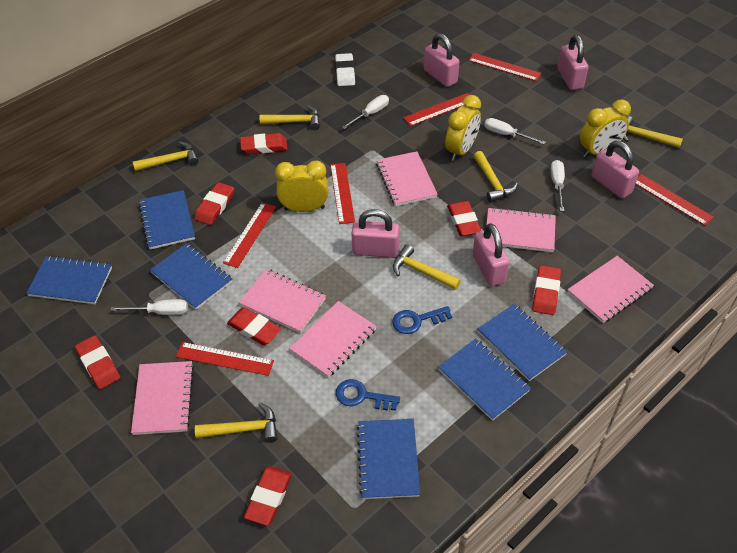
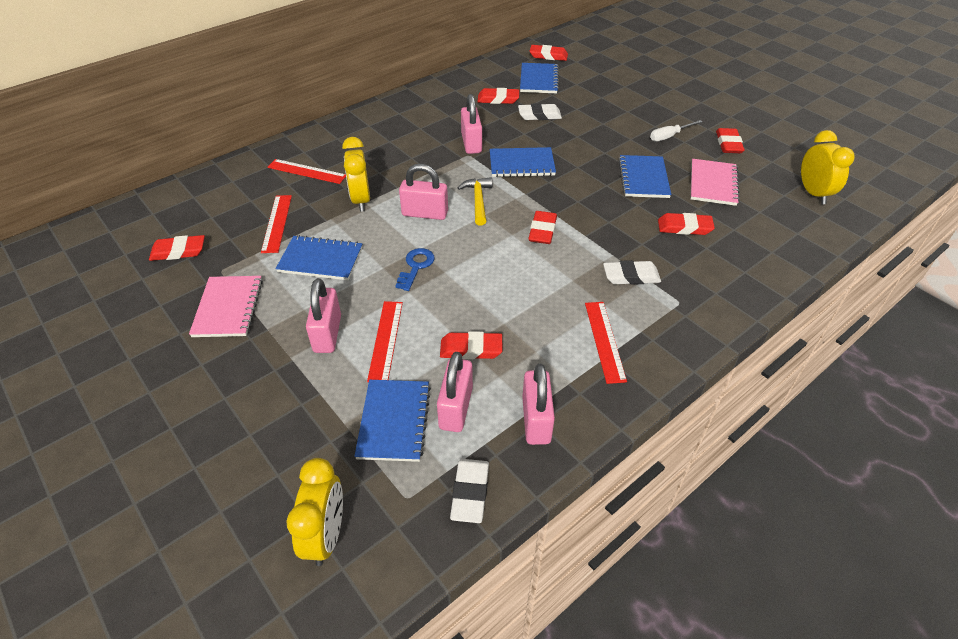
blue key: 2 -> 1
blue notebook: 6 -> 5
pink notebook: 6 -> 2
red ruler: 6 -> 4
white eraser: 1 -> 3
white screwdriver: 4 -> 1
yellow hammer: 6 -> 1

